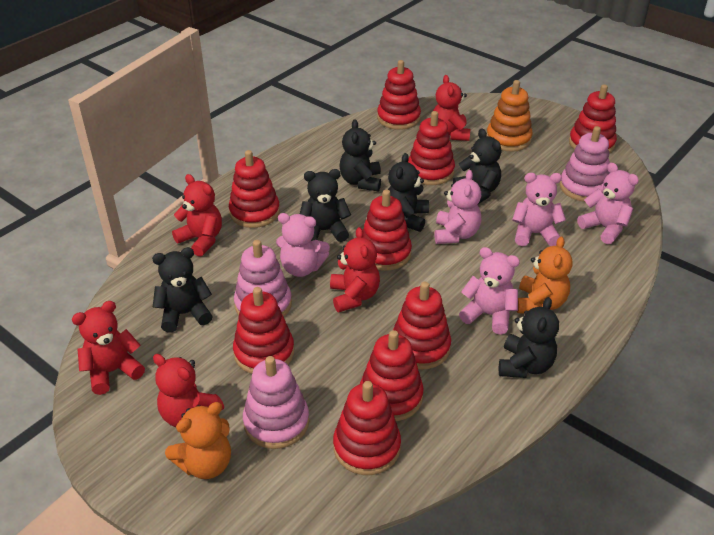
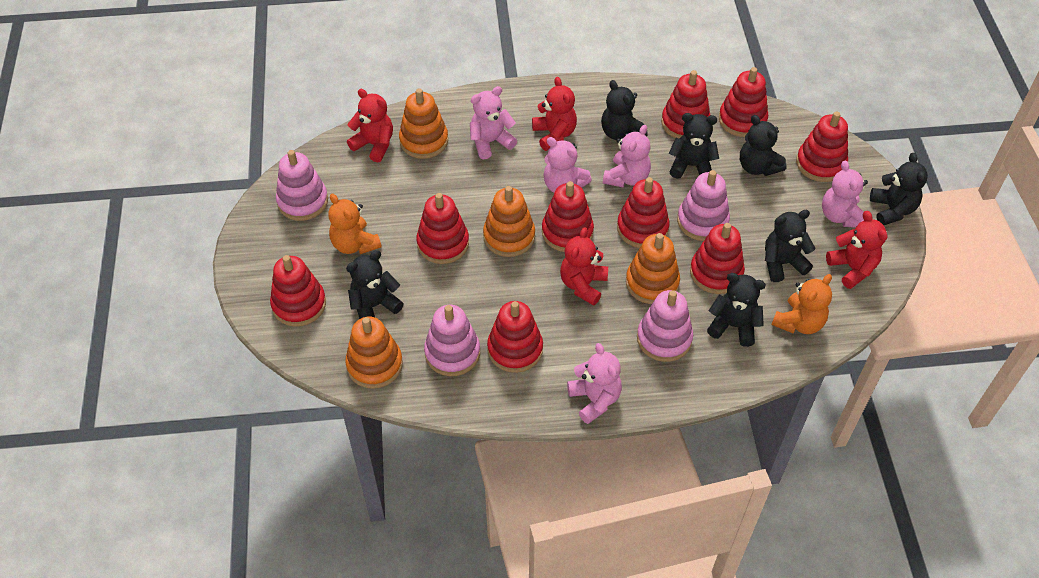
black teddy bear: 6 -> 7
orange stacking toy: 1 -> 4
pink stacking toy: 3 -> 4
red teddy bear: 5 -> 4

